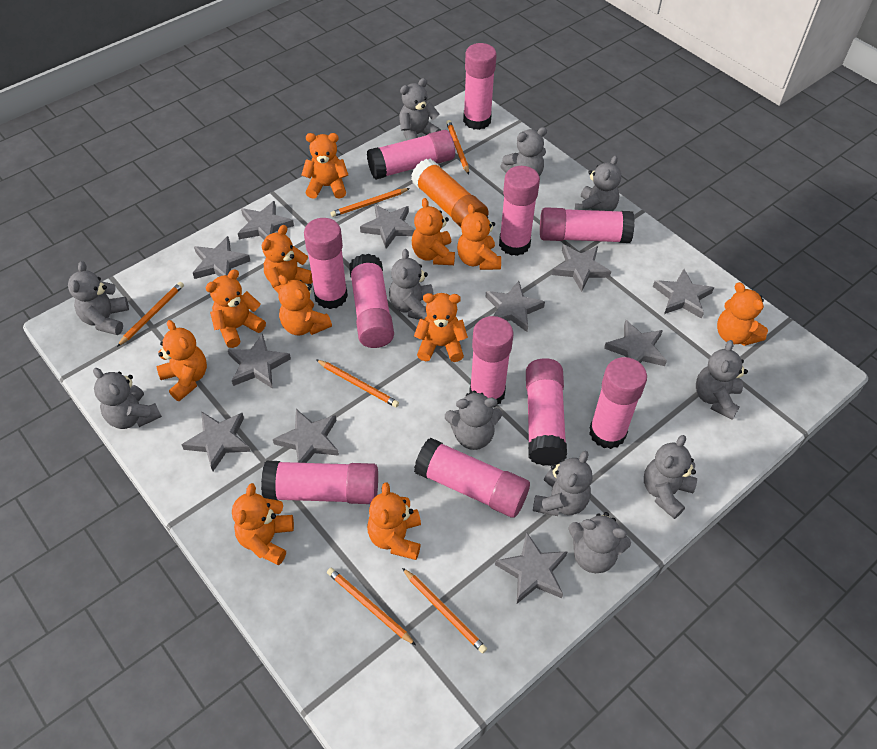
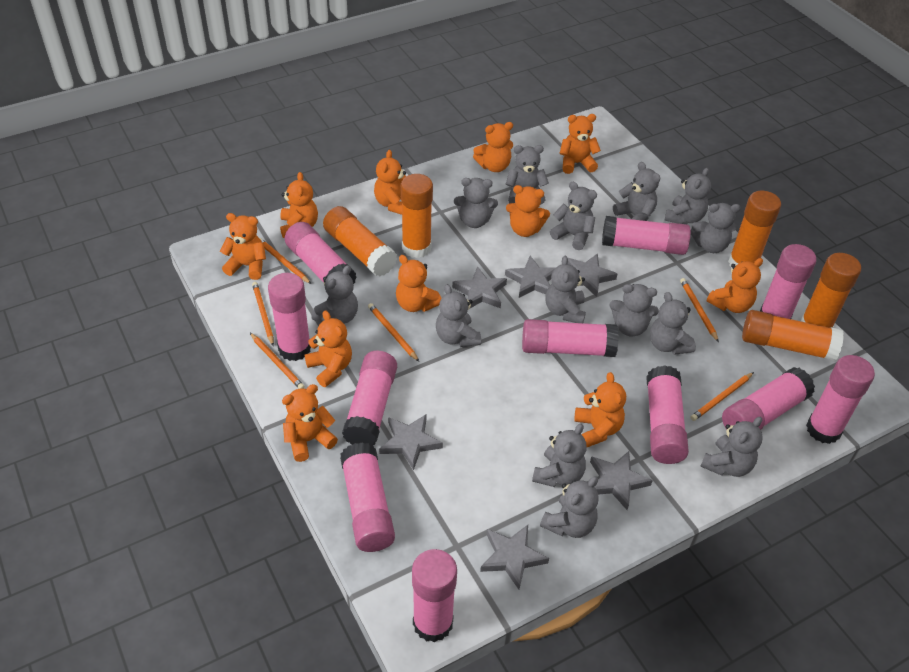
grey star: 11 -> 6
grey teddy bear: 11 -> 14
orange glue stick: 1 -> 5

